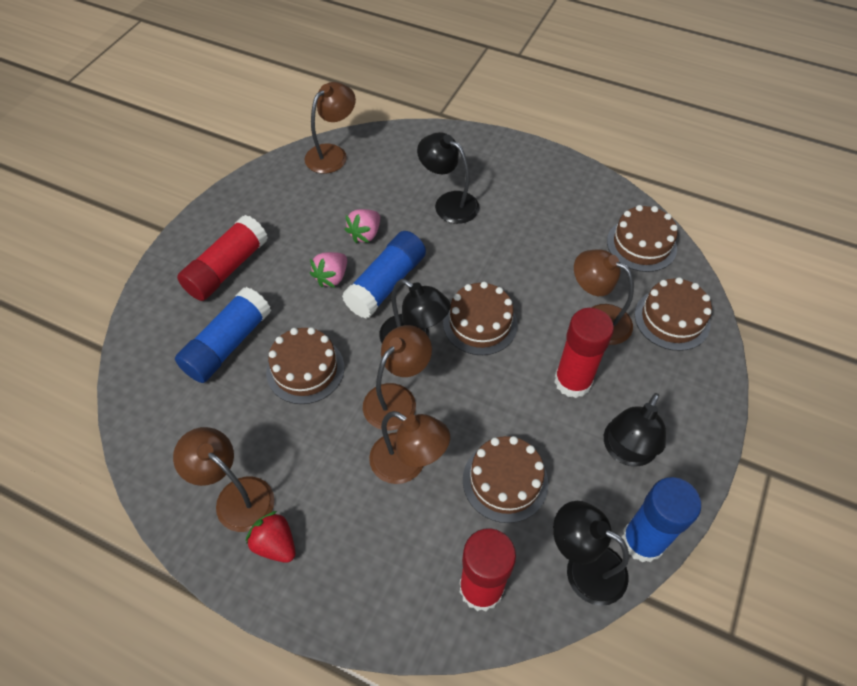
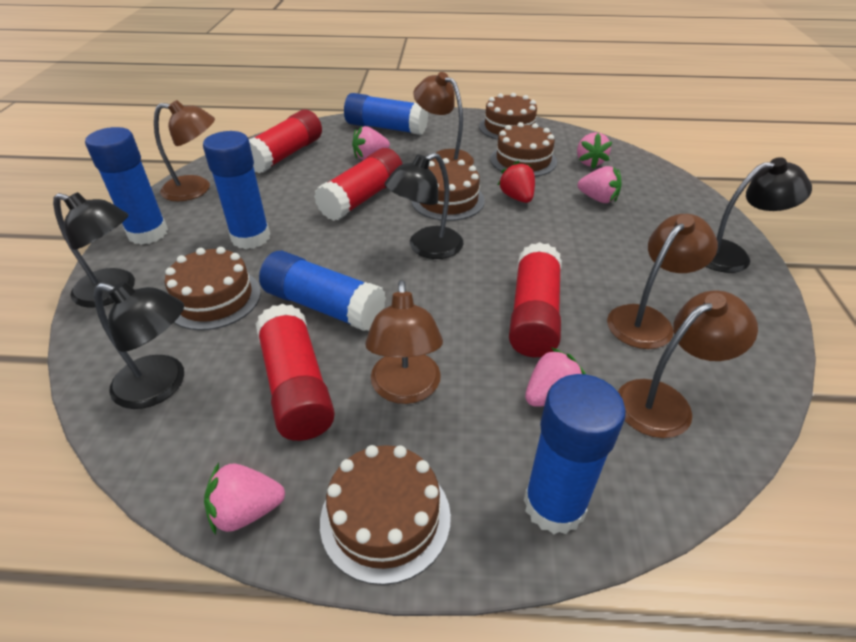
blue glue stick: 3 -> 5
pink strawberry: 2 -> 5
red glue stick: 3 -> 4

